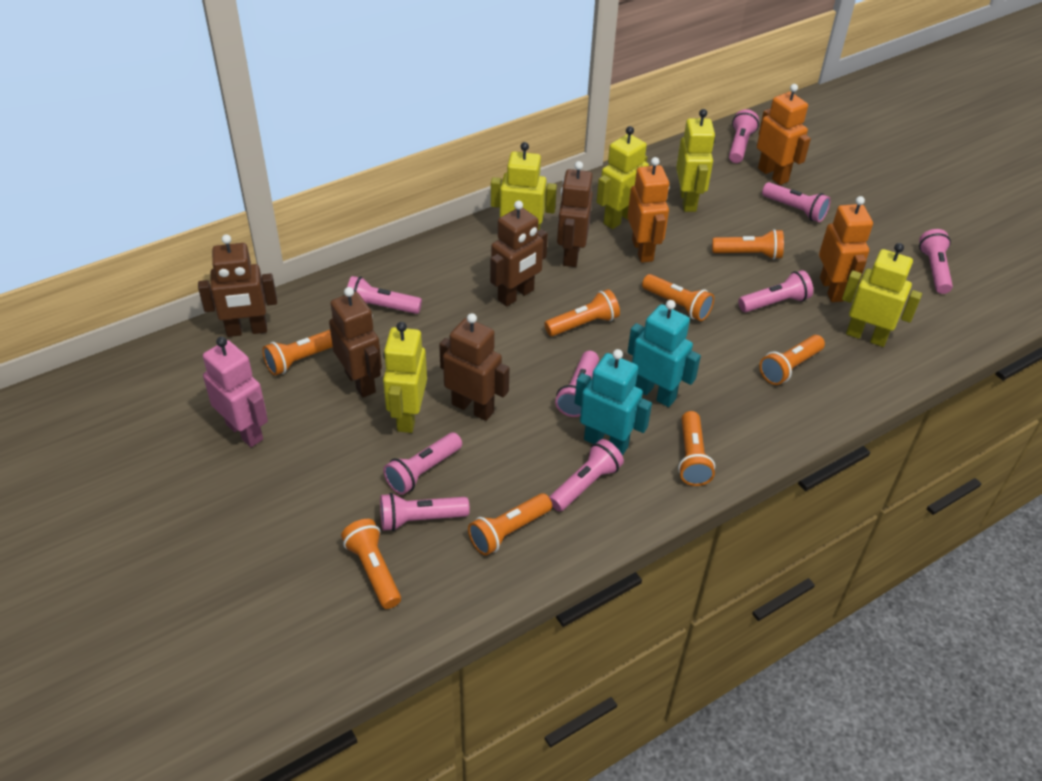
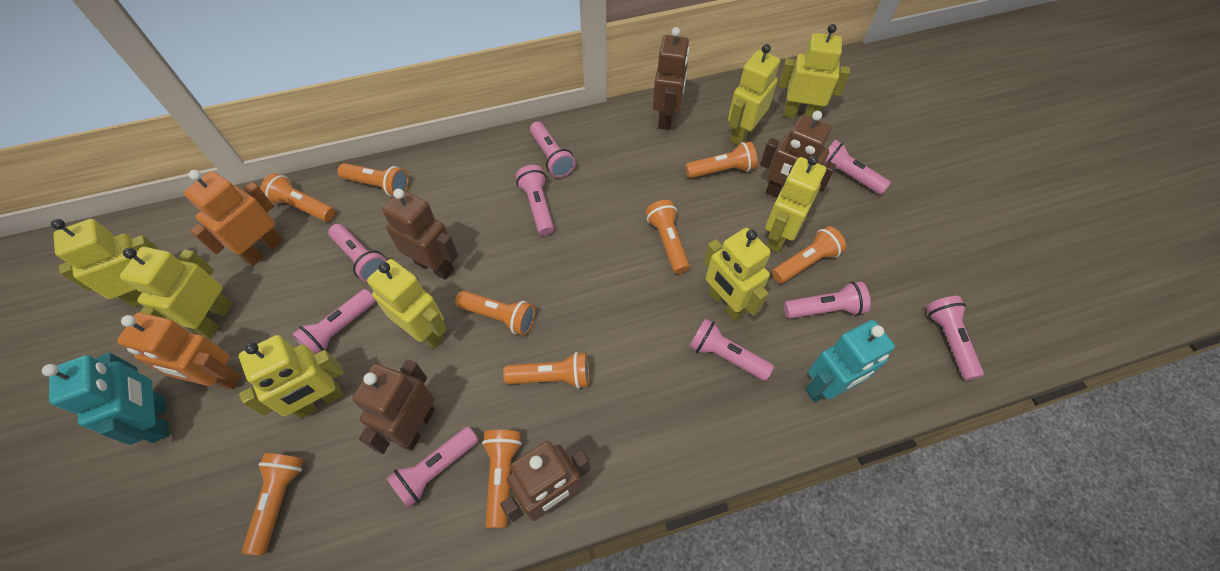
orange flashlight: 8 -> 9
orange robot: 3 -> 2
pink robot: 1 -> 0
yellow robot: 5 -> 8

